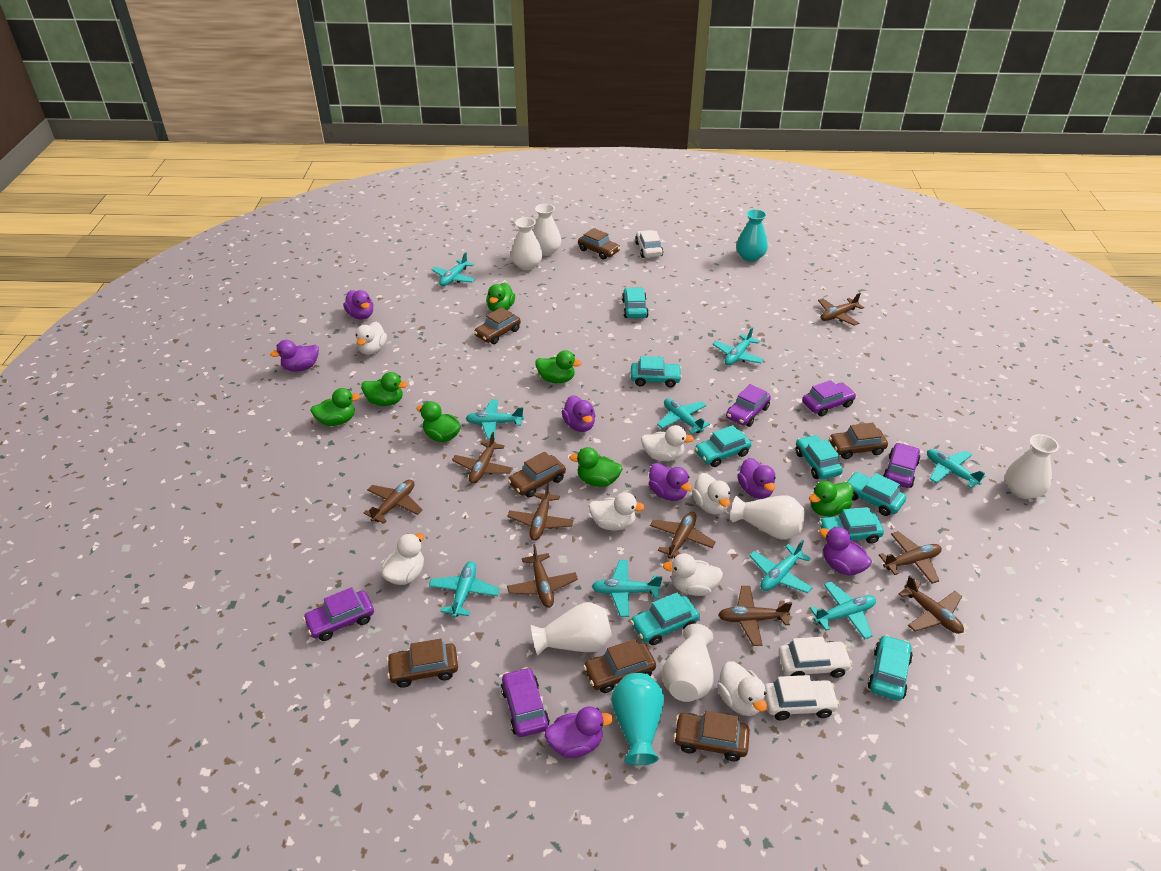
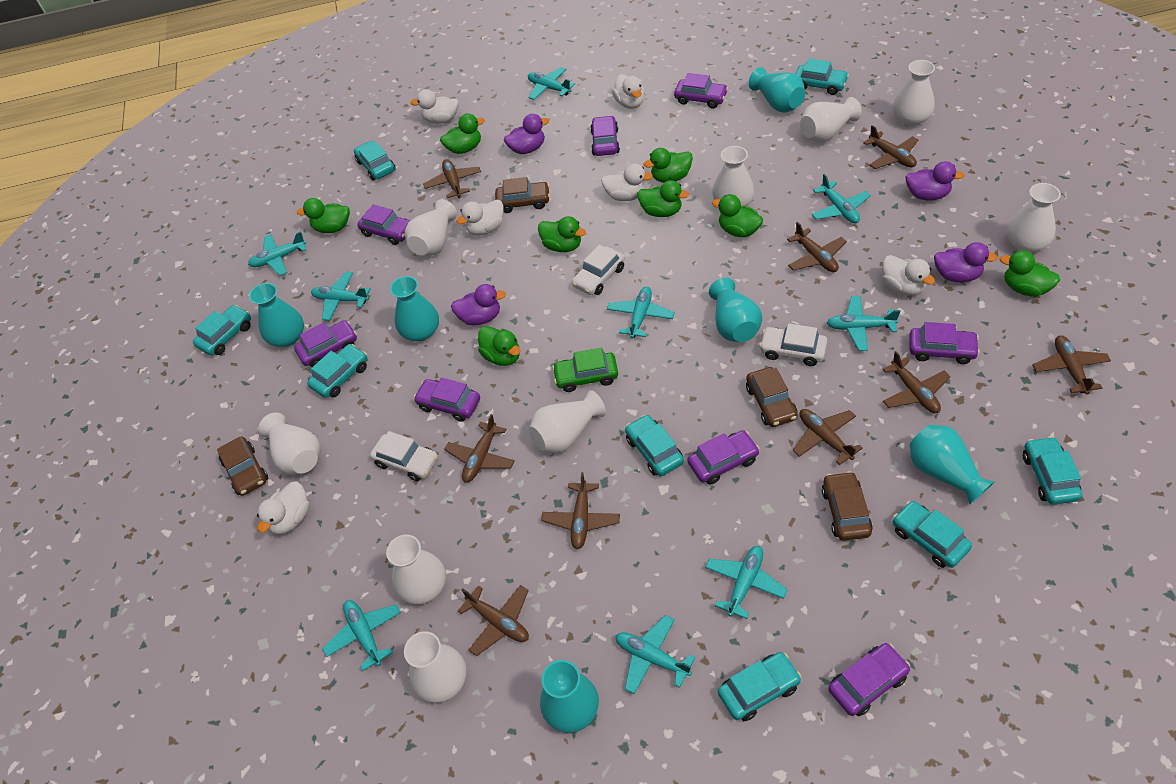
brown car: 7 -> 4
green car: 0 -> 1
green duck: 7 -> 8
purple car: 5 -> 8
purple duck: 7 -> 4
turquoise vase: 2 -> 6
white duck: 7 -> 6
white vase: 6 -> 9

